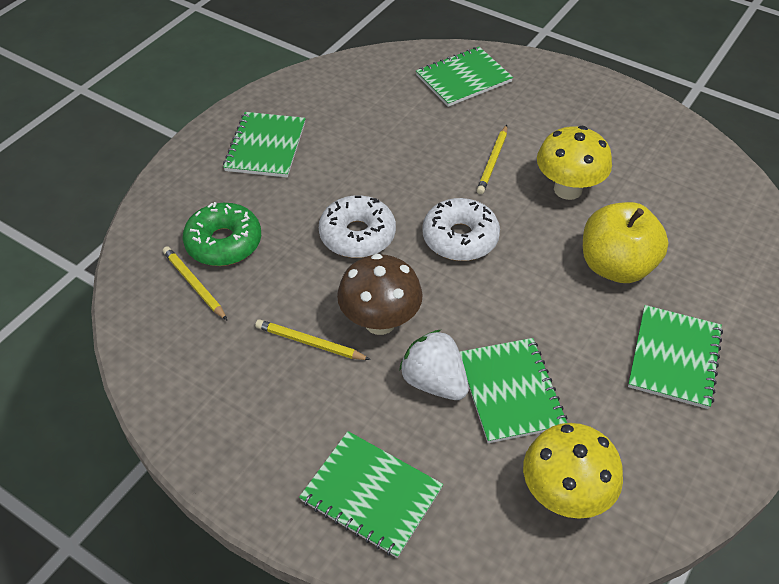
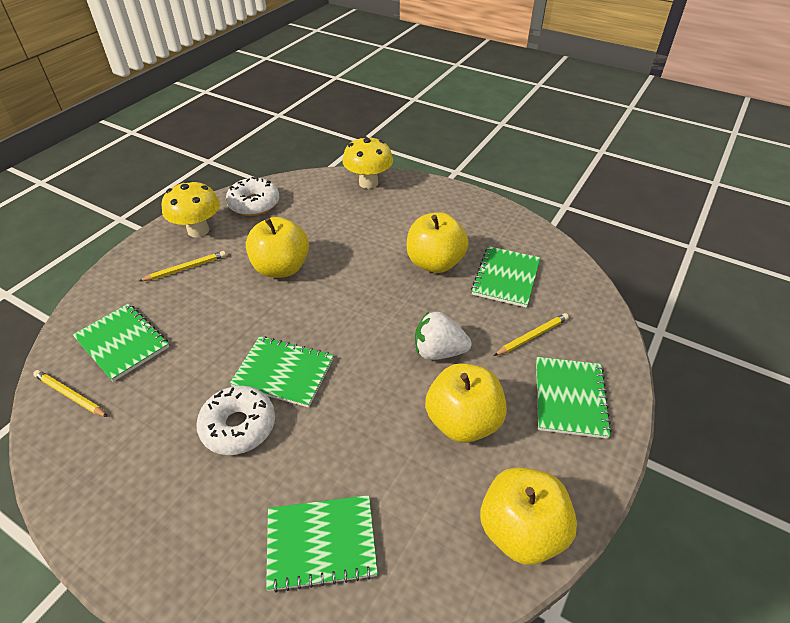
brown mushroom: 1 -> 0
green donut: 1 -> 0
yellow apple: 1 -> 4

